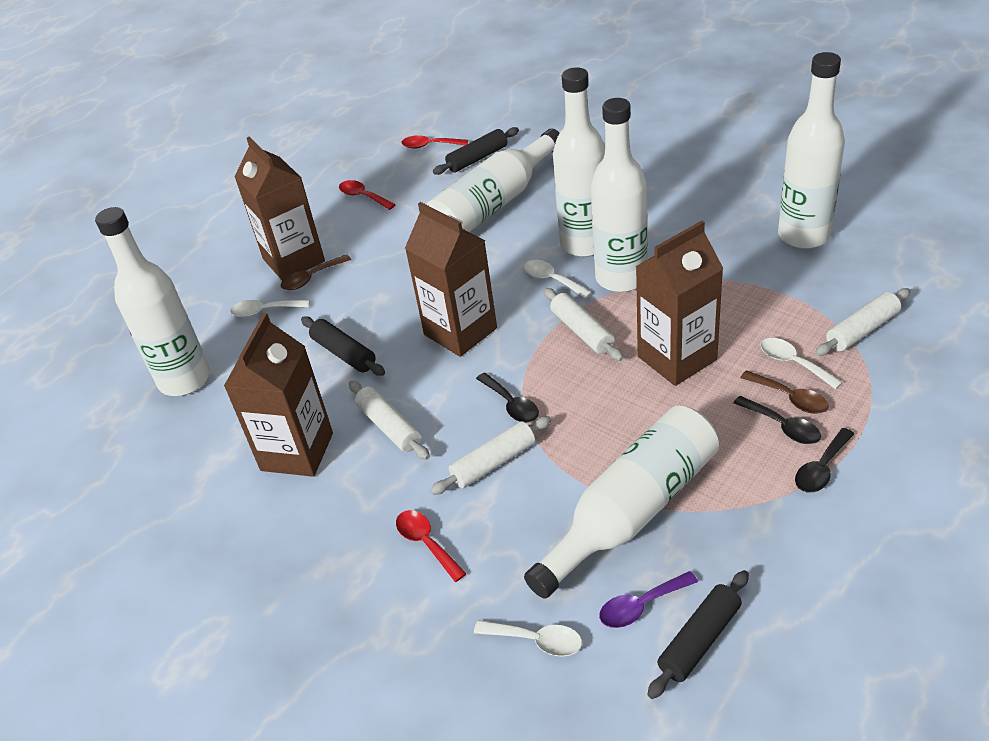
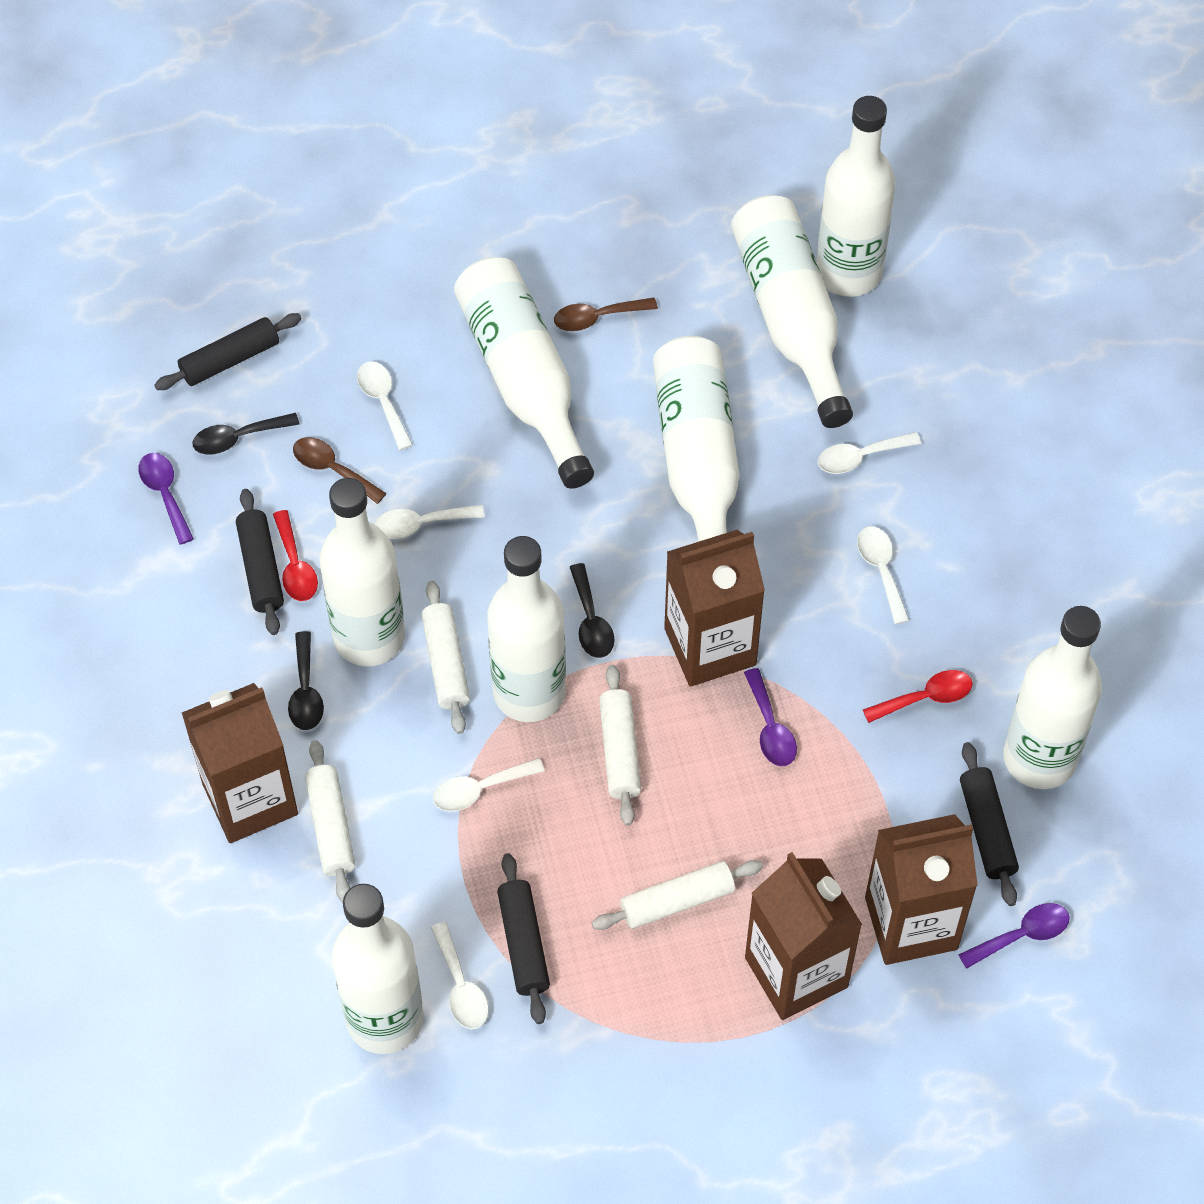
black rolling pin: 3 -> 4
purple spoon: 1 -> 3
red spoon: 3 -> 2
white bottle: 6 -> 8
white spoon: 4 -> 6

